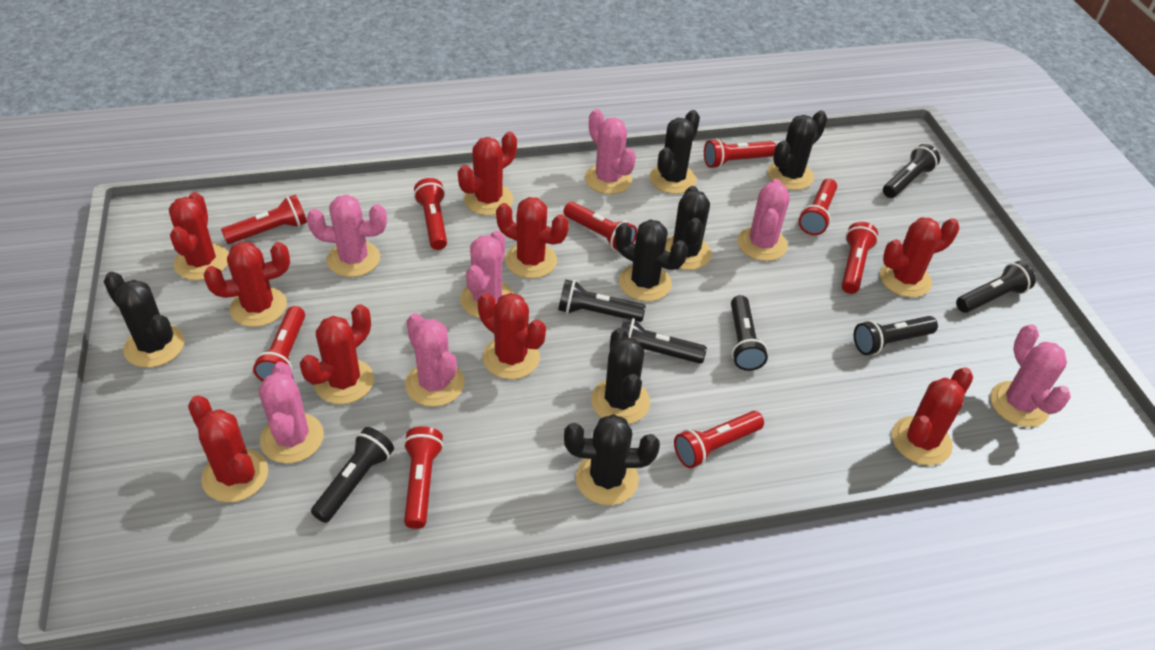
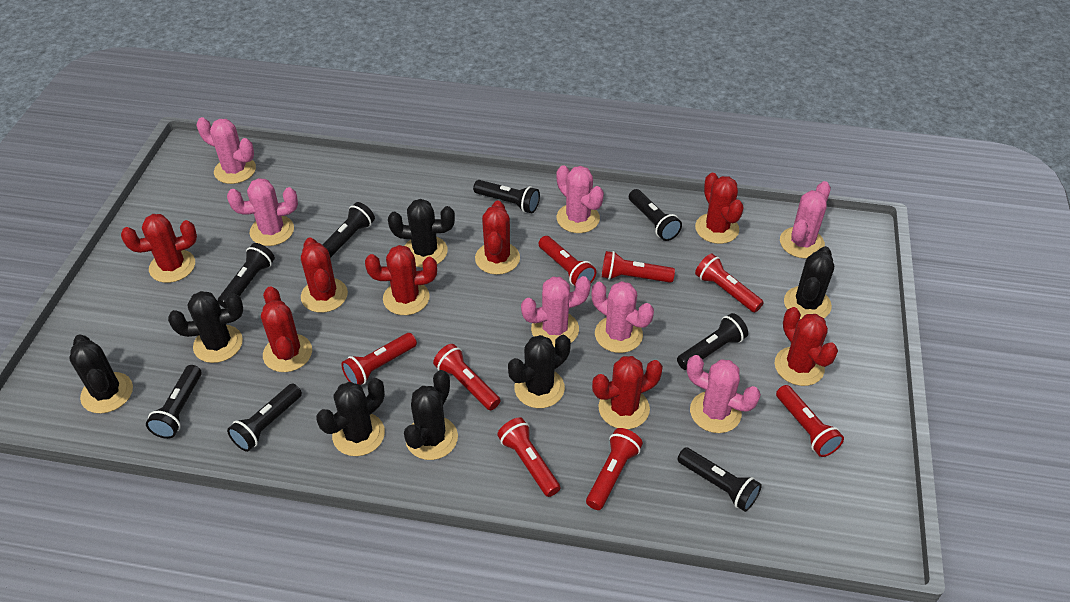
black flashlight: 7 -> 8
red cactus: 9 -> 8
red flashlight: 9 -> 8

